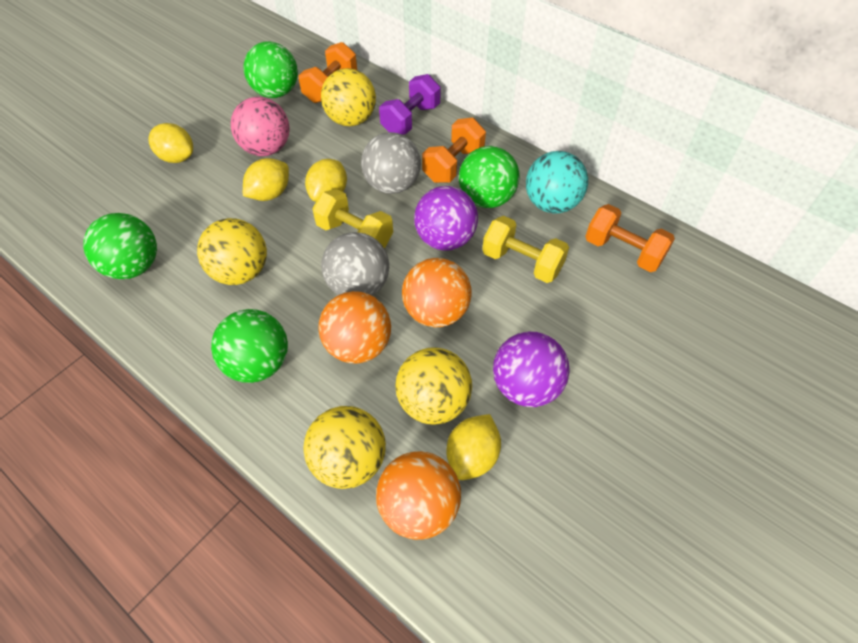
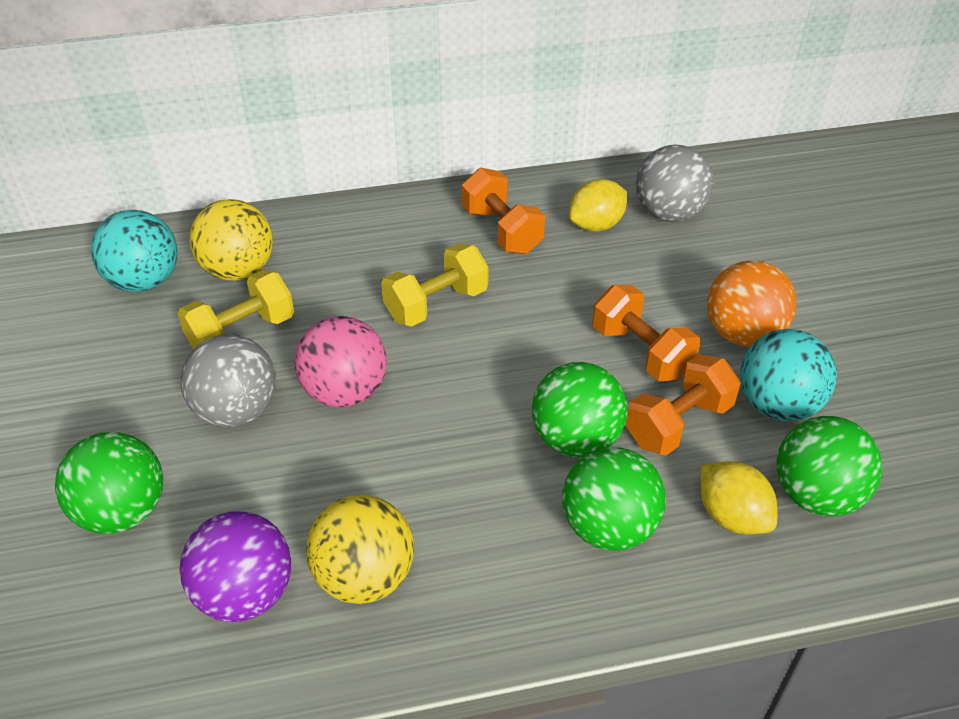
orange ball: 3 -> 1
purple ball: 2 -> 1
purple dumbbell: 1 -> 0
turquoise ball: 1 -> 2
yellow ball: 4 -> 2
yellow lemon: 4 -> 2

